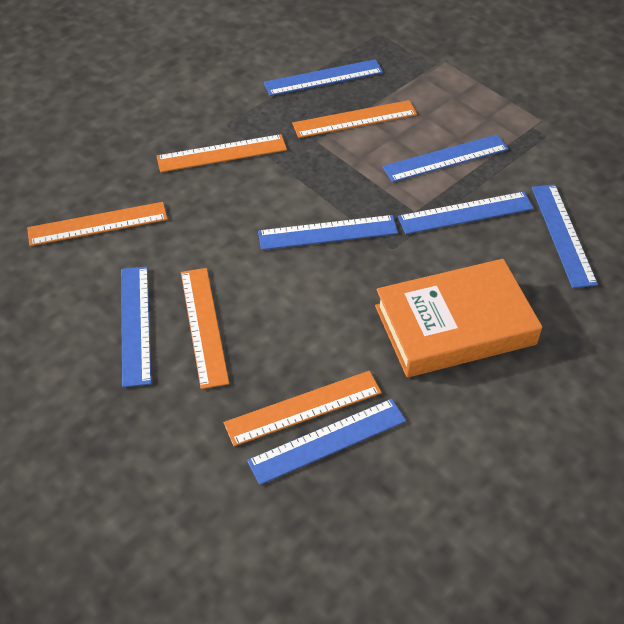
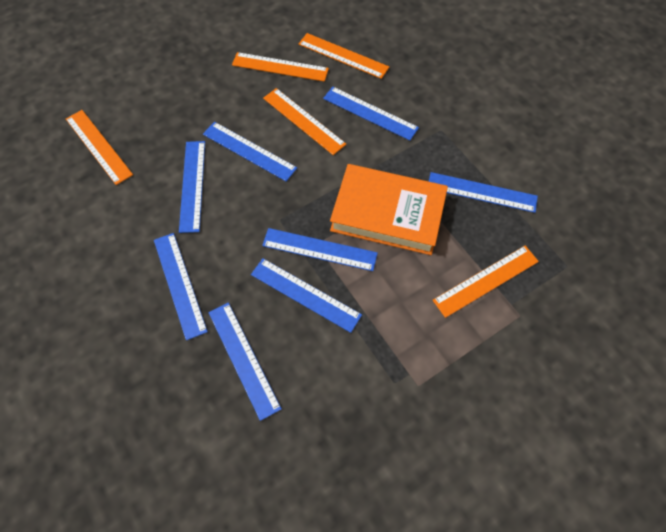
blue ruler: 7 -> 8

